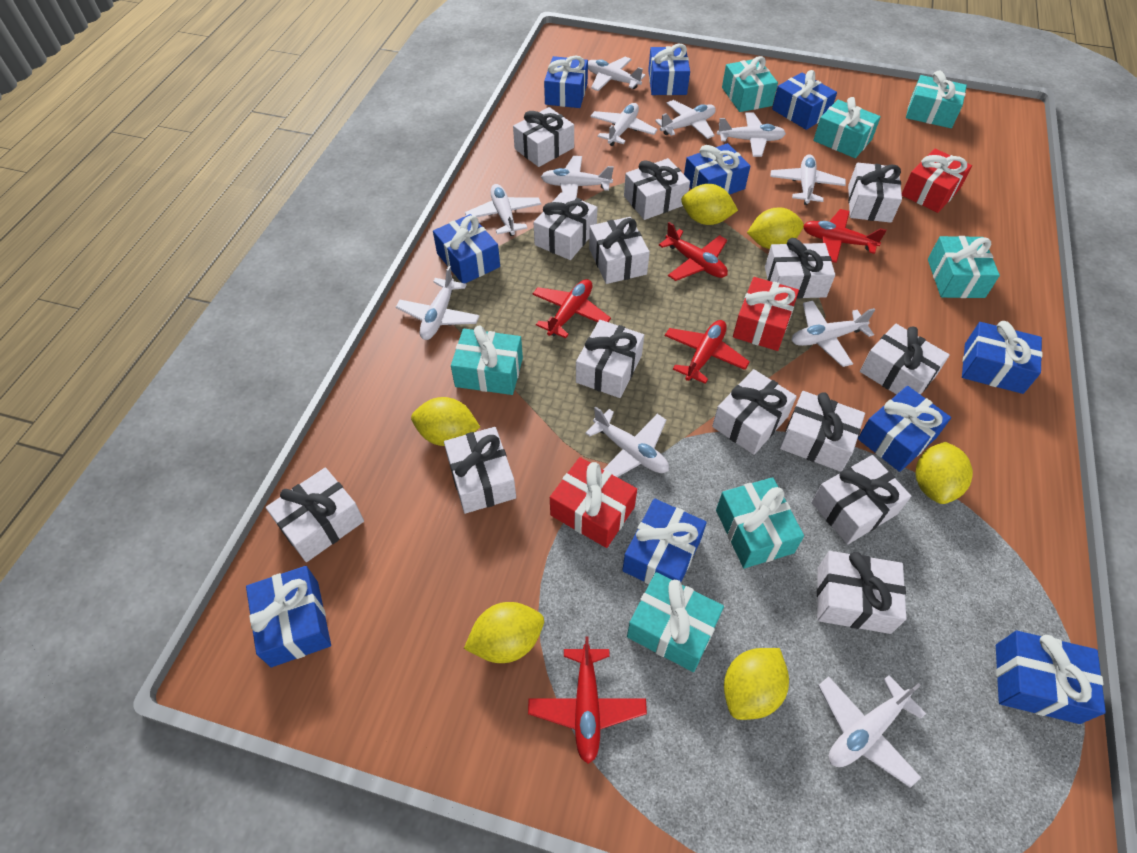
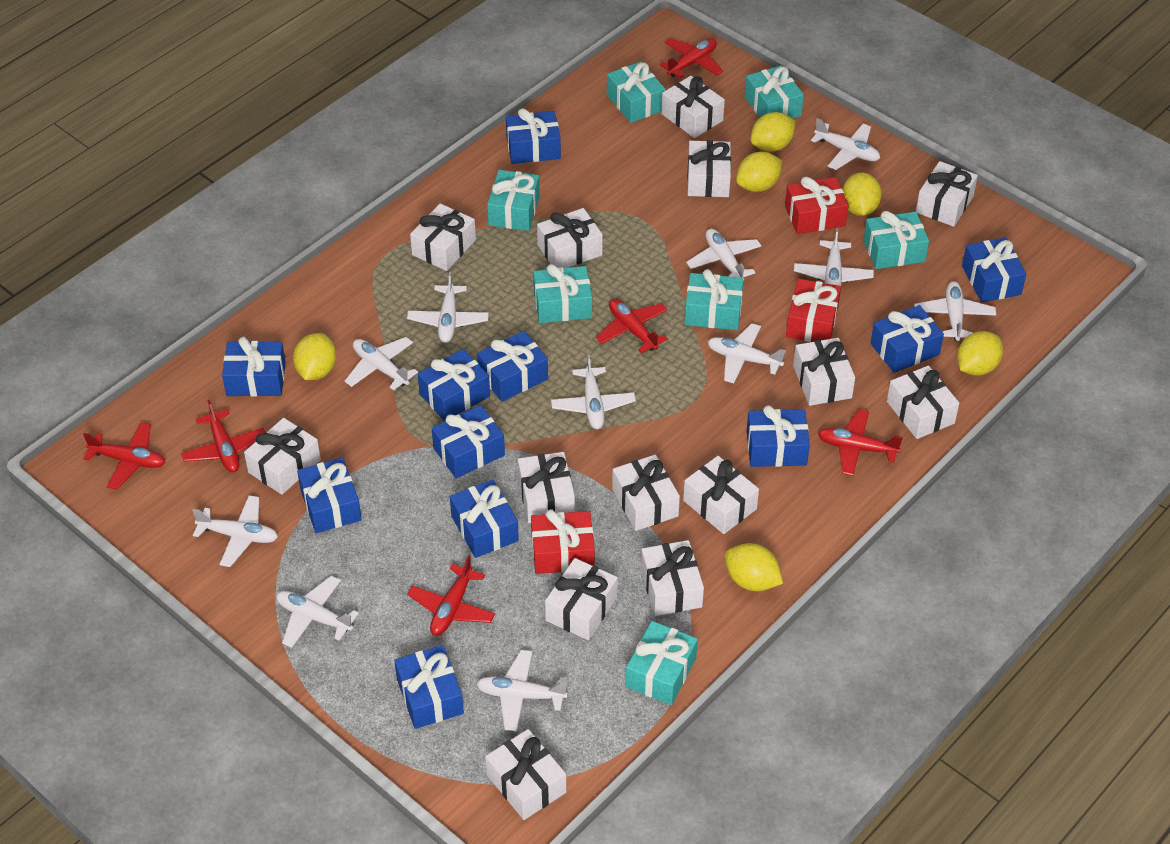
blue gift: 10 -> 11
red plane: 5 -> 6

